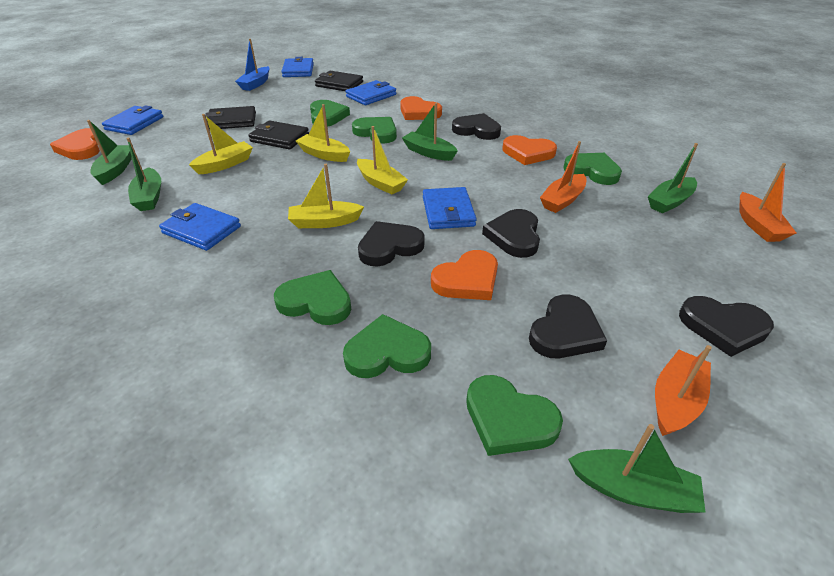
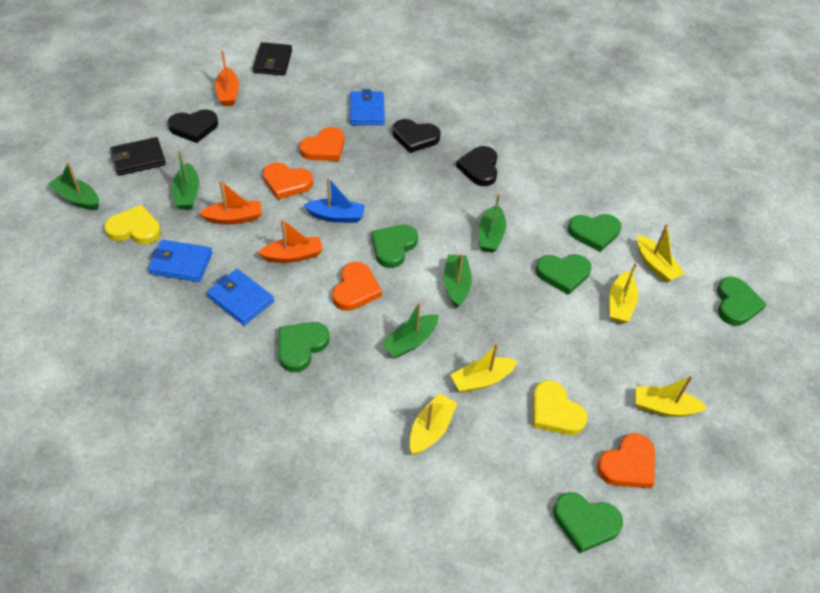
black heart: 5 -> 3
black wallet: 3 -> 2
blue wallet: 5 -> 3
yellow boat: 4 -> 5
yellow heart: 0 -> 2

